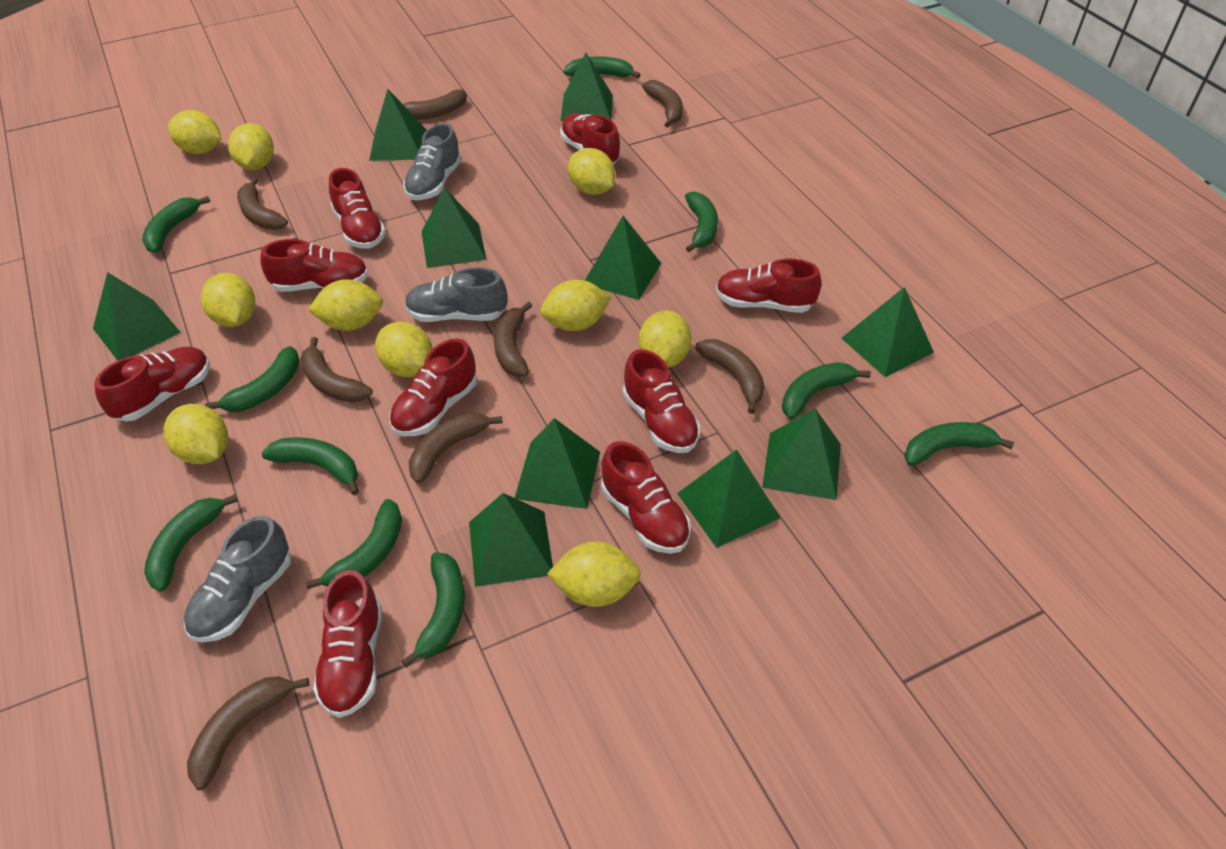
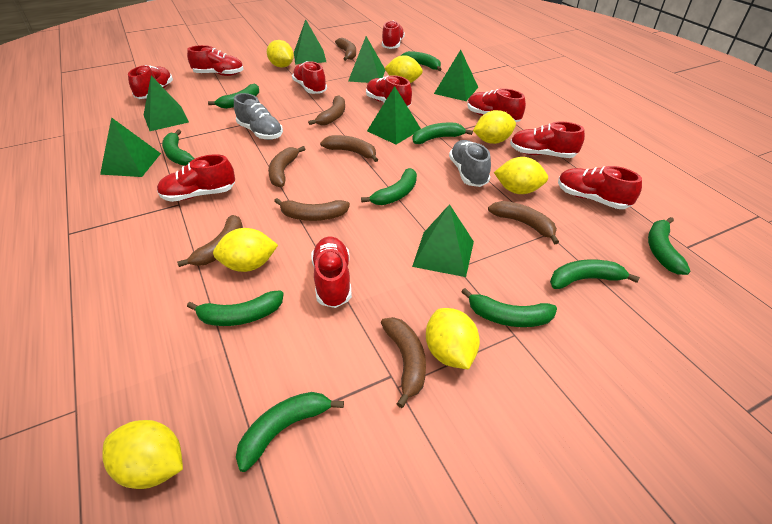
green pyramid: 10 -> 7
grey shoe: 3 -> 2
red shoe: 9 -> 10
yellow lemon: 10 -> 7

